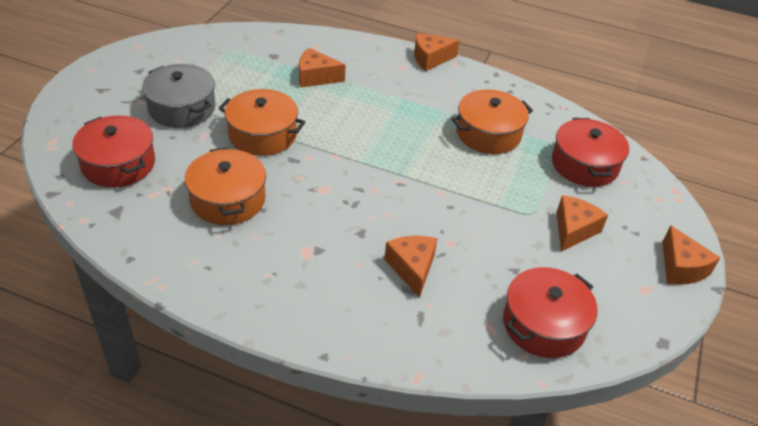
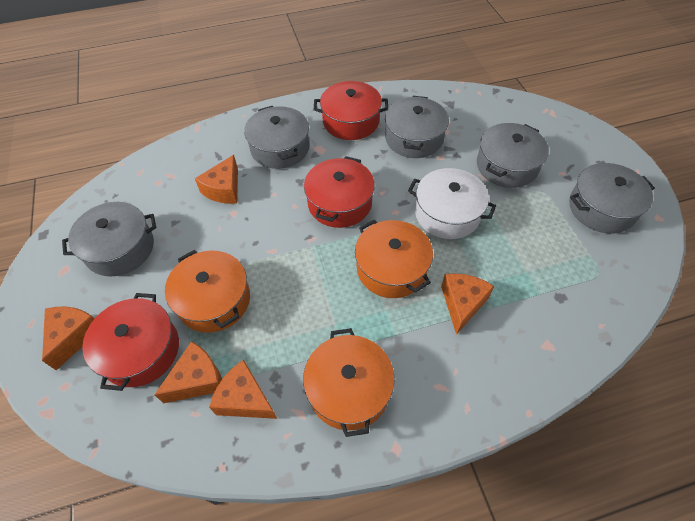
grey pot: 1 -> 5
white pot: 0 -> 1

